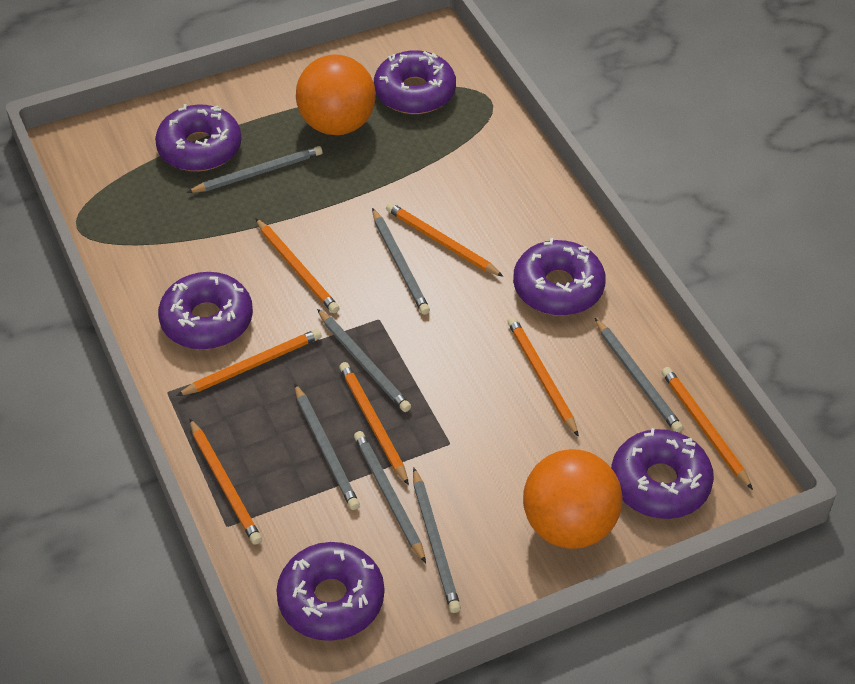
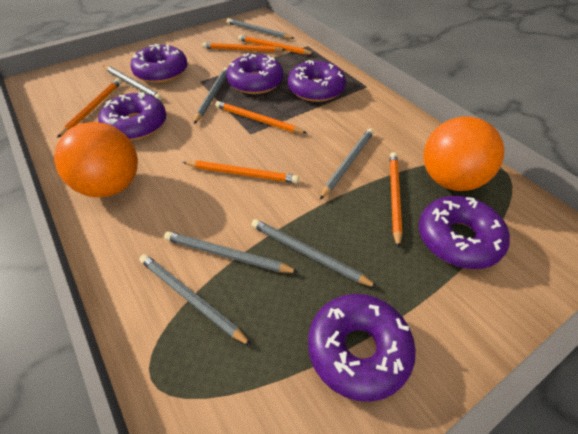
orange pencil: 7 -> 6

